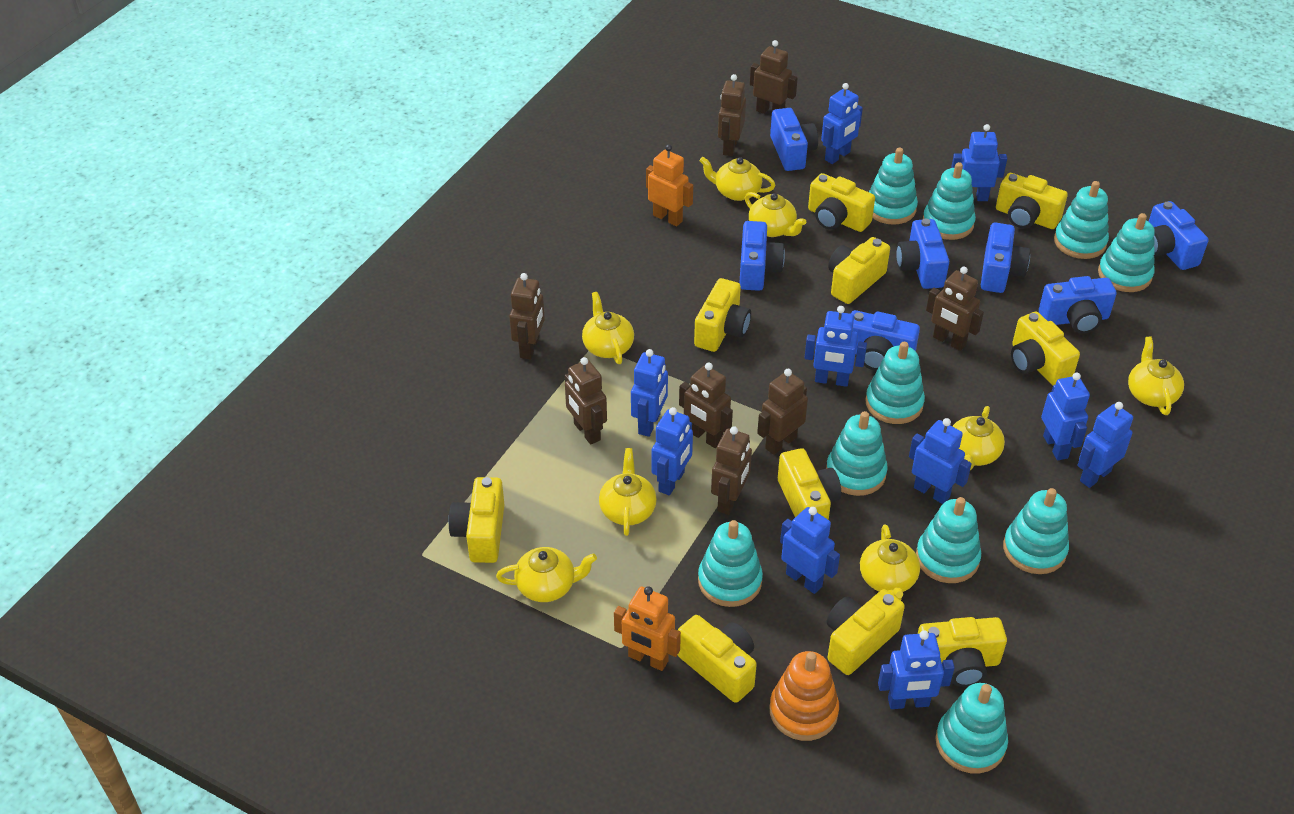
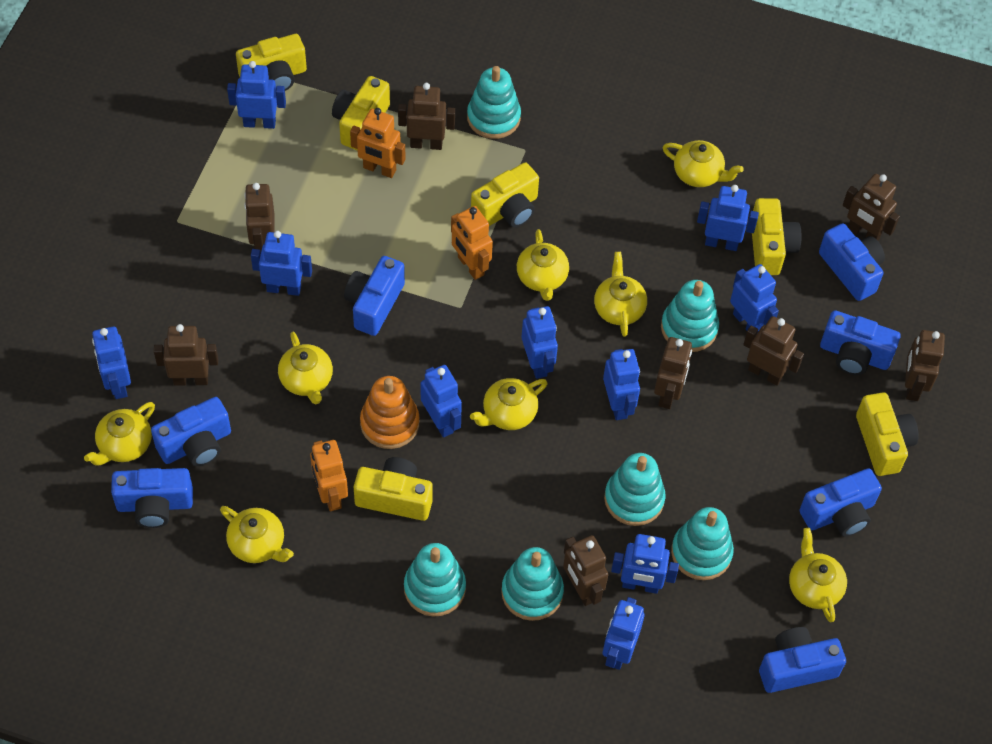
orange robot: 2 -> 3
turquoise stacking toy: 10 -> 6
yellow camera: 10 -> 6

